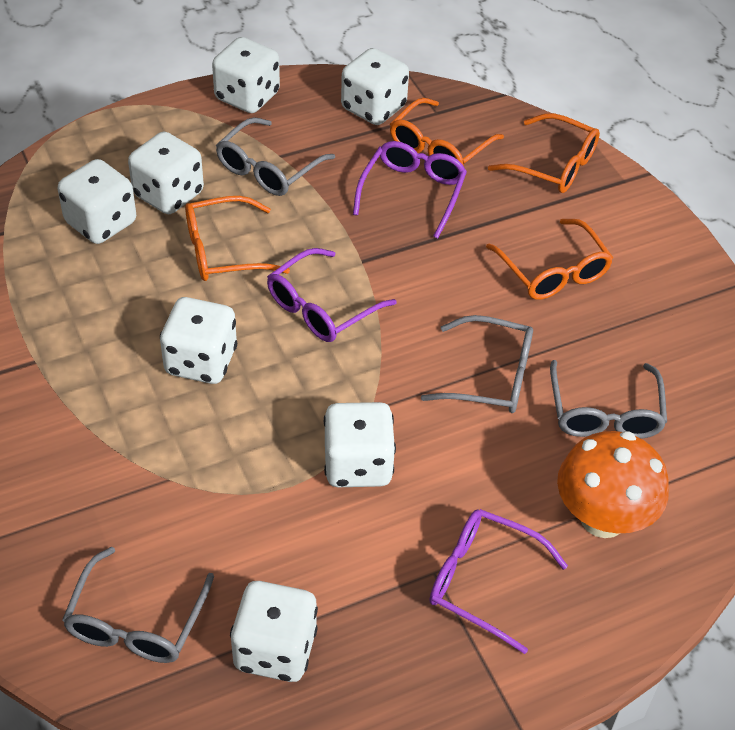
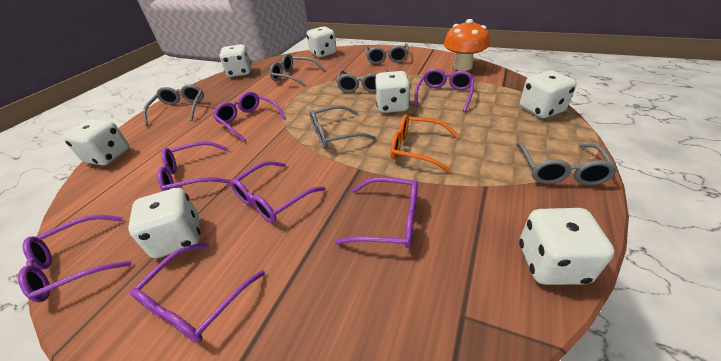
grey glasses: 4 -> 6
orange glasses: 4 -> 1
purple glasses: 3 -> 7

